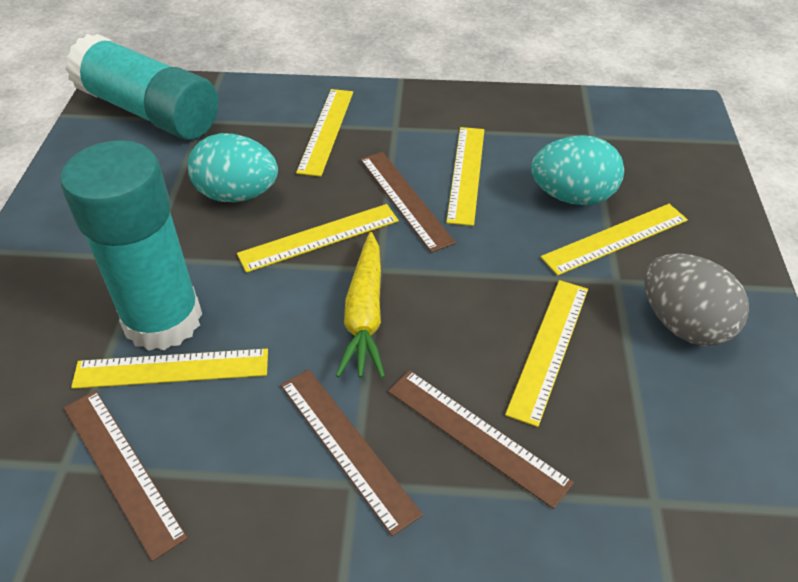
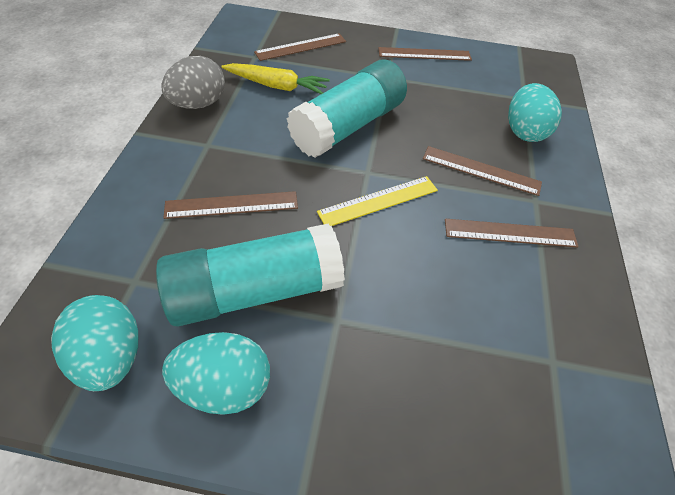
brown ruler: 4 -> 5
turquoise egg: 2 -> 3
yellow ruler: 6 -> 1

